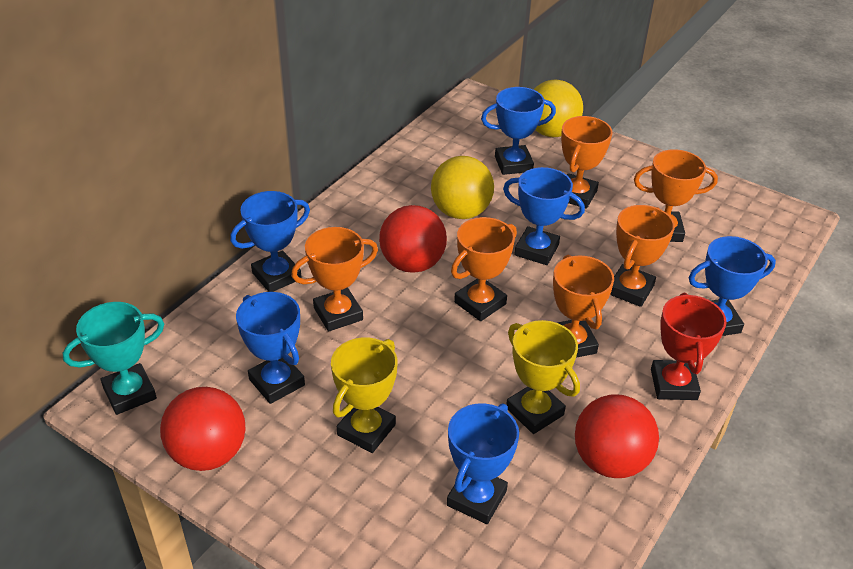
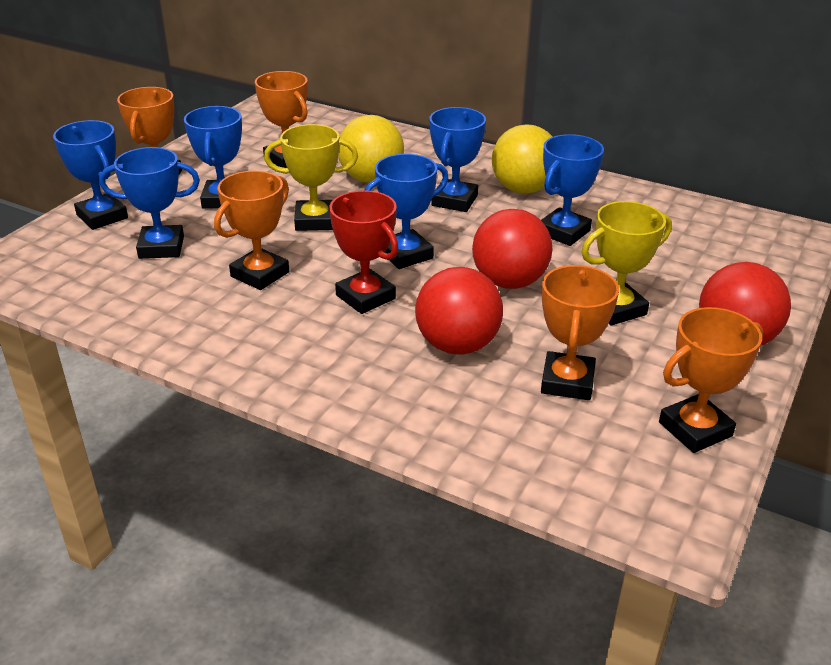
orange trophy: 6 -> 5
turquoise trophy: 1 -> 0

